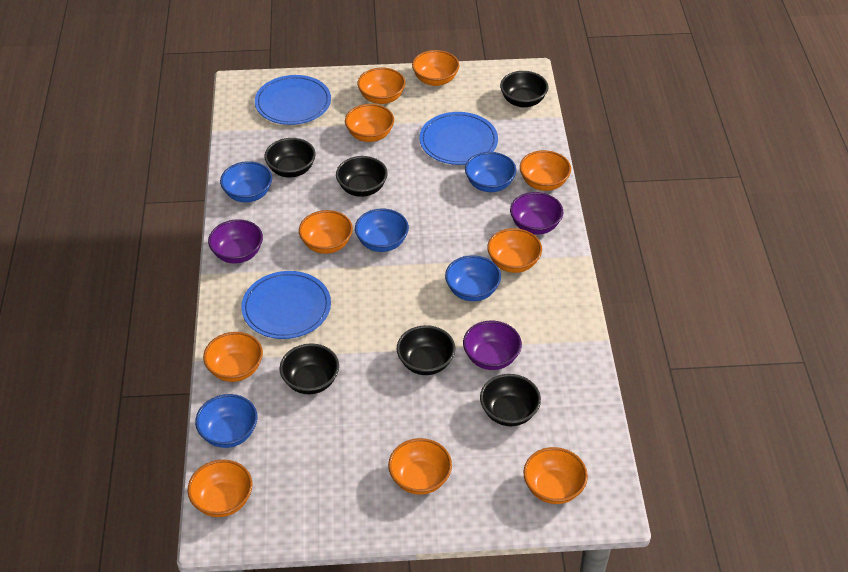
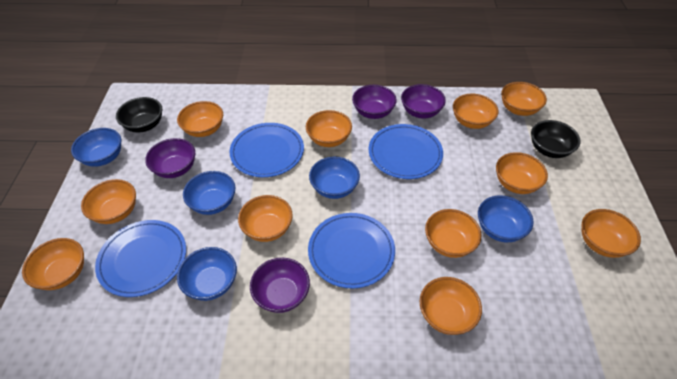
black bowl: 6 -> 2
blue plate: 3 -> 4
orange bowl: 10 -> 11
purple bowl: 3 -> 4

